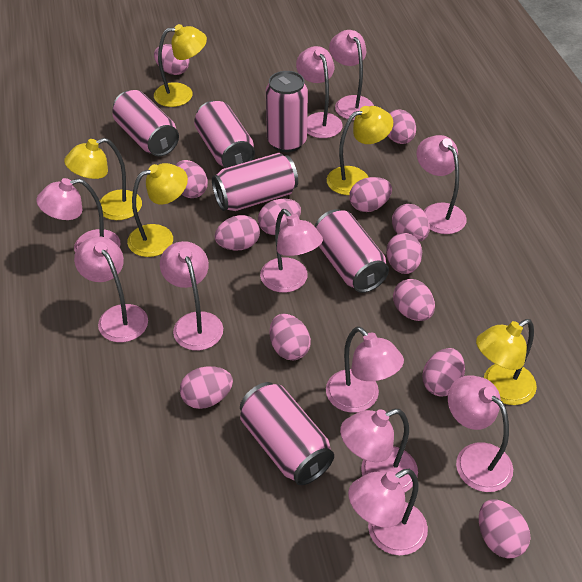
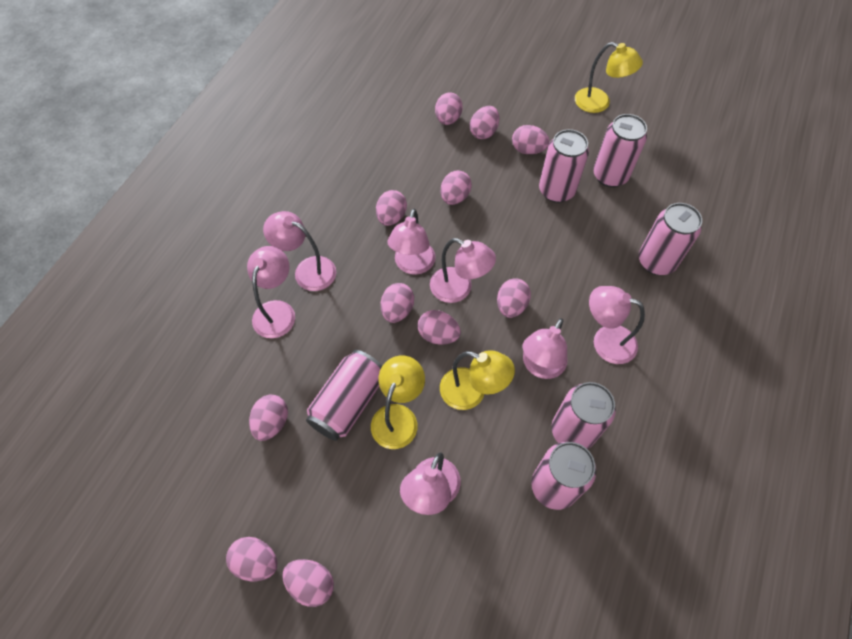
pink egg: 13 -> 11
pink lamp: 11 -> 7
yellow lamp: 5 -> 3

